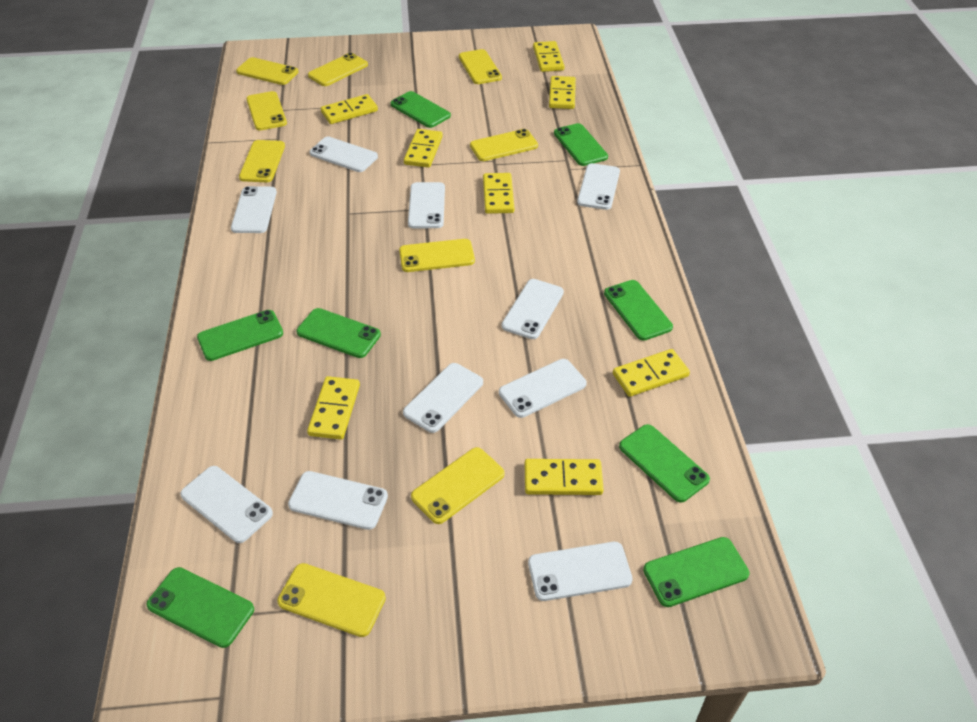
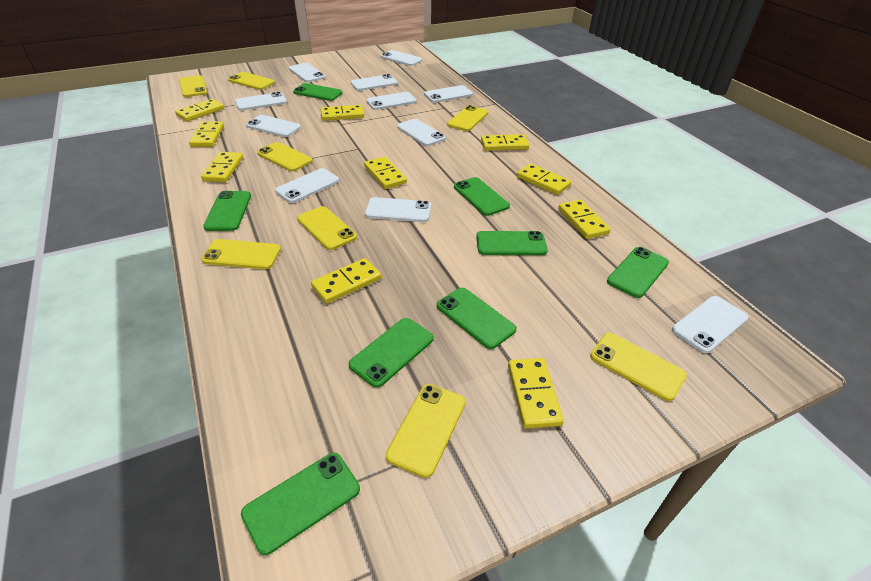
white phone: 10 -> 11
yellow domino: 8 -> 10
yellow phone: 9 -> 8

